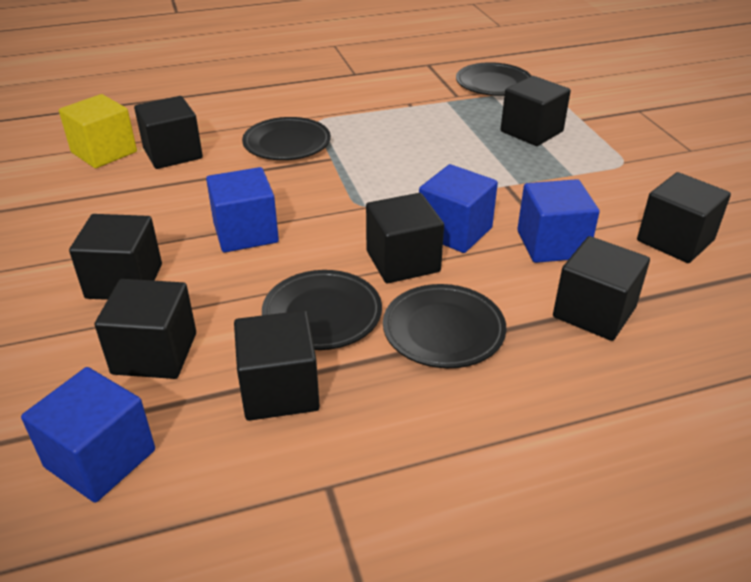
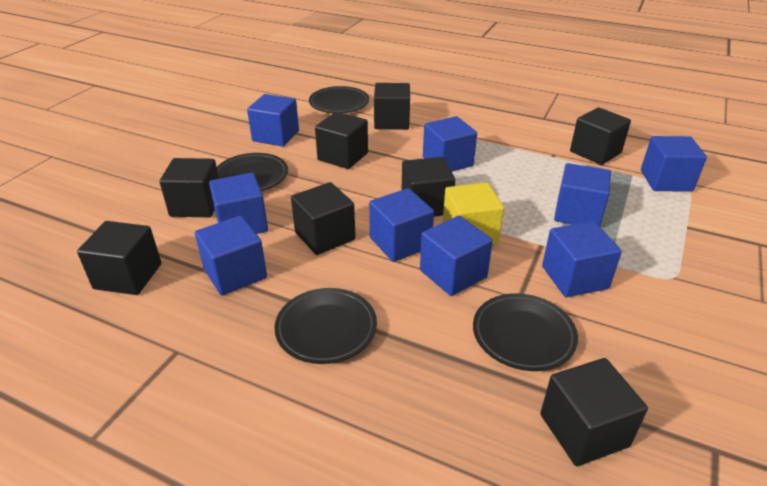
blue cube: 4 -> 9

